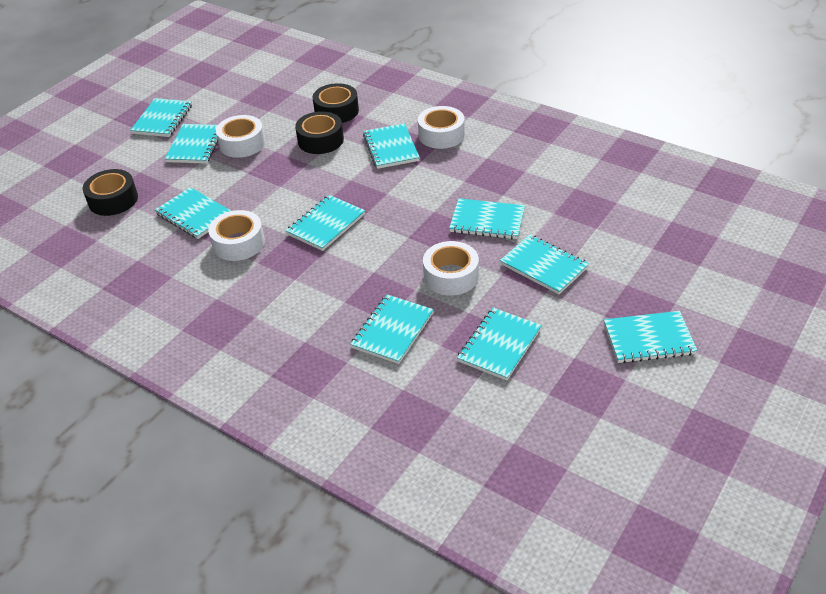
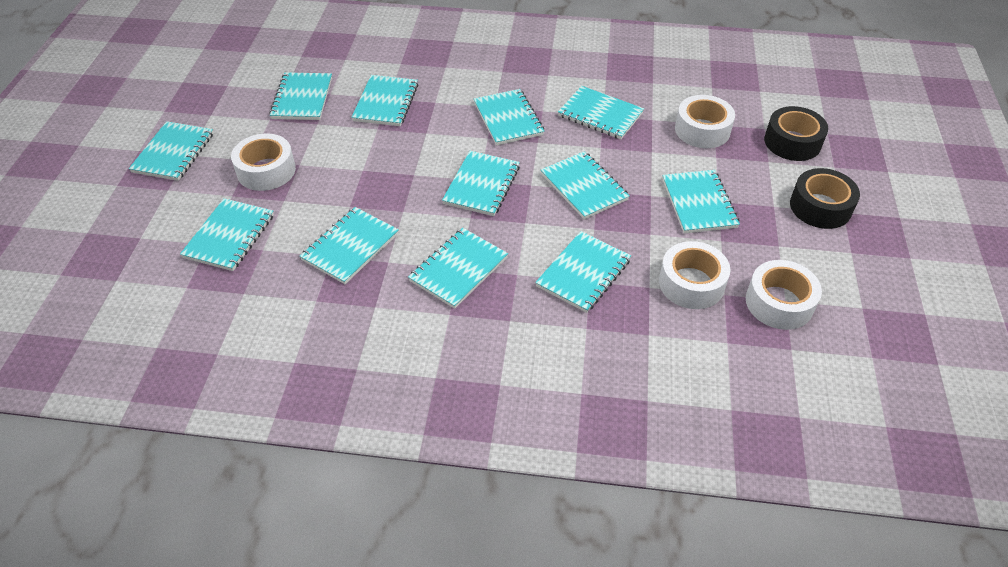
black tape: 3 -> 2
turquoise notebook: 10 -> 12

